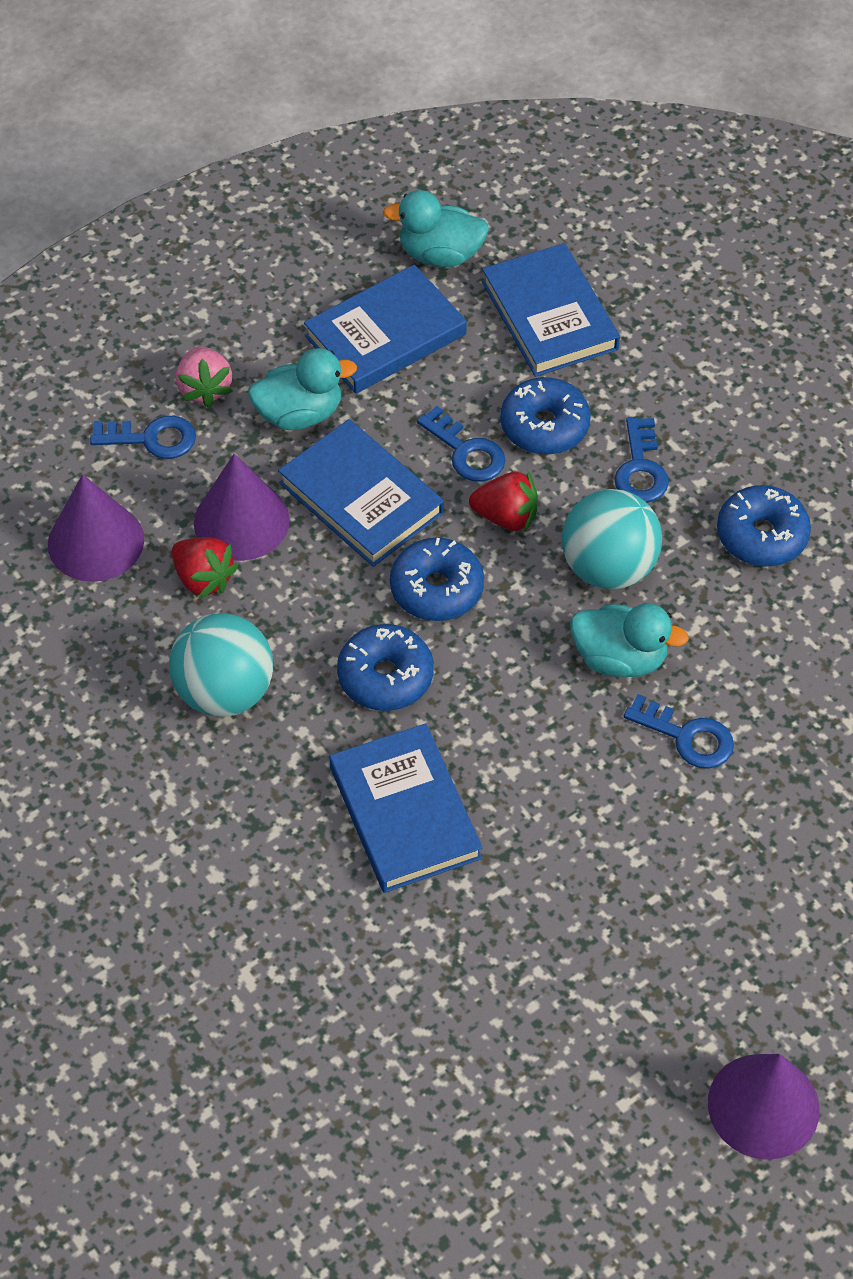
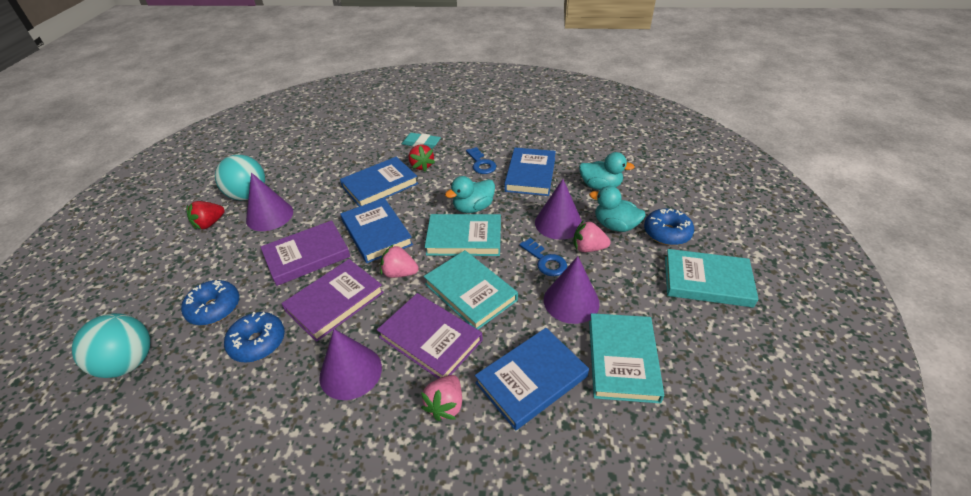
blue donut: 4 -> 3
blue key: 4 -> 2
pink strawberry: 1 -> 3
purple book: 0 -> 3
purple cone: 3 -> 4
turquoise book: 0 -> 4
turquoise eraser: 0 -> 1

